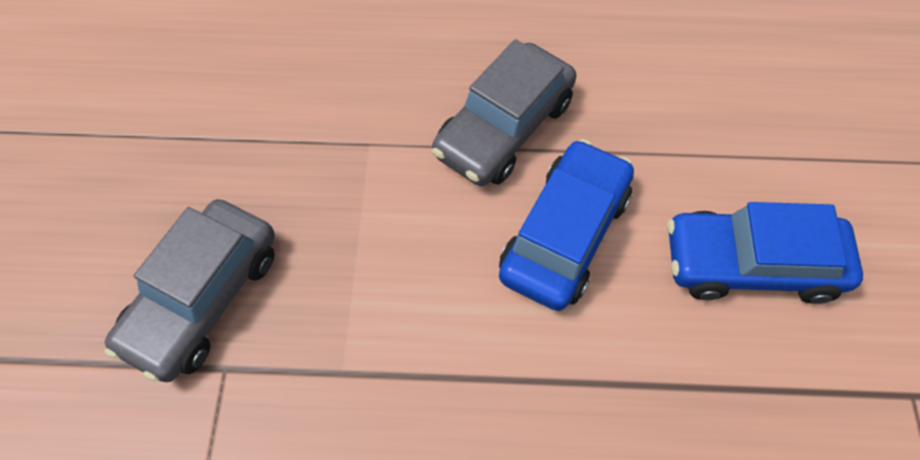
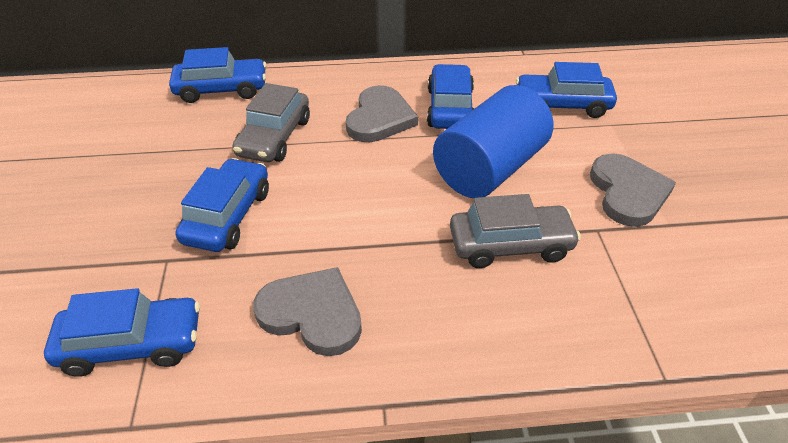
blue car: 2 -> 5
blue cylinder: 0 -> 1
grey heart: 0 -> 3

